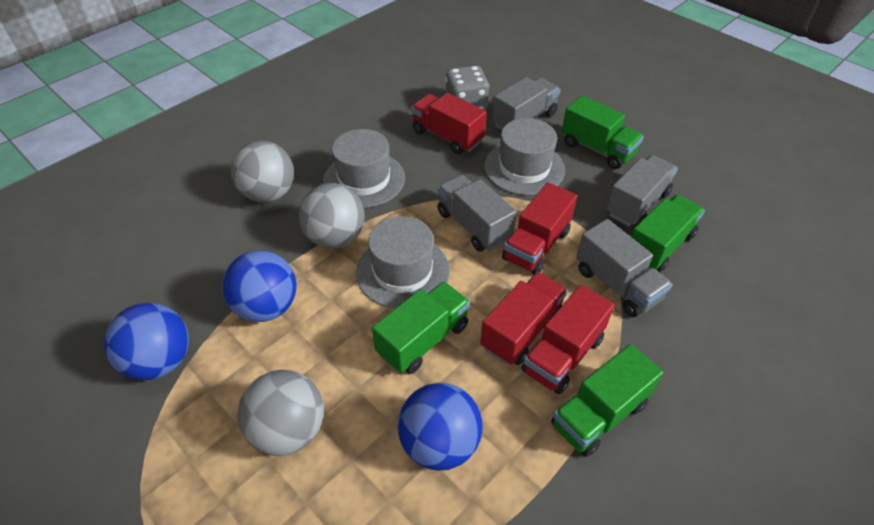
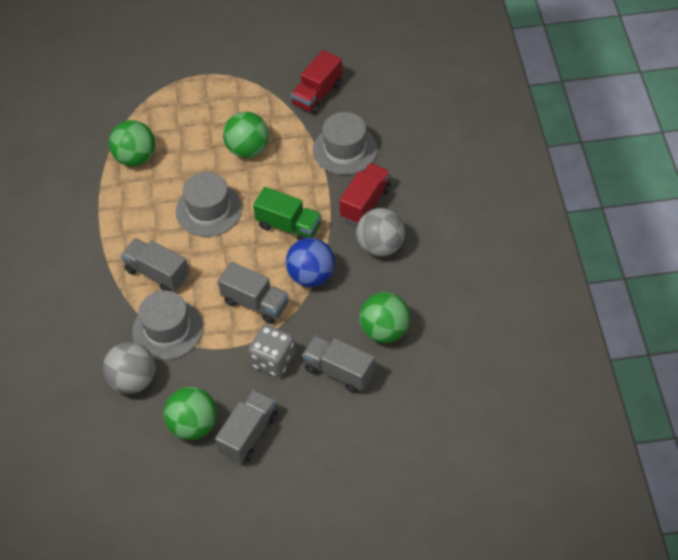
blue ball: 3 -> 1
green ball: 0 -> 4
green truck: 4 -> 1
grey ball: 3 -> 2
red truck: 4 -> 2

